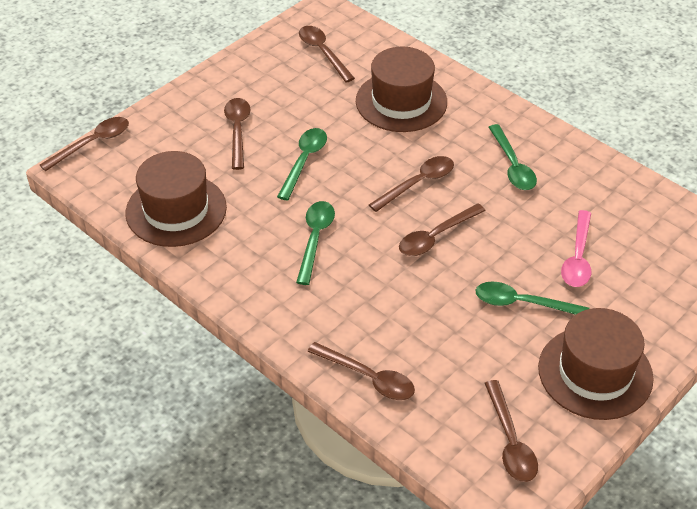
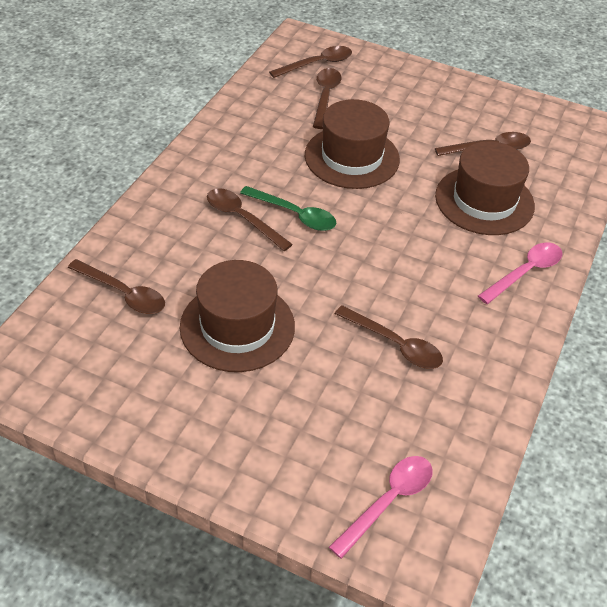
brown spoon: 7 -> 6
green spoon: 4 -> 1
pink spoon: 1 -> 2

